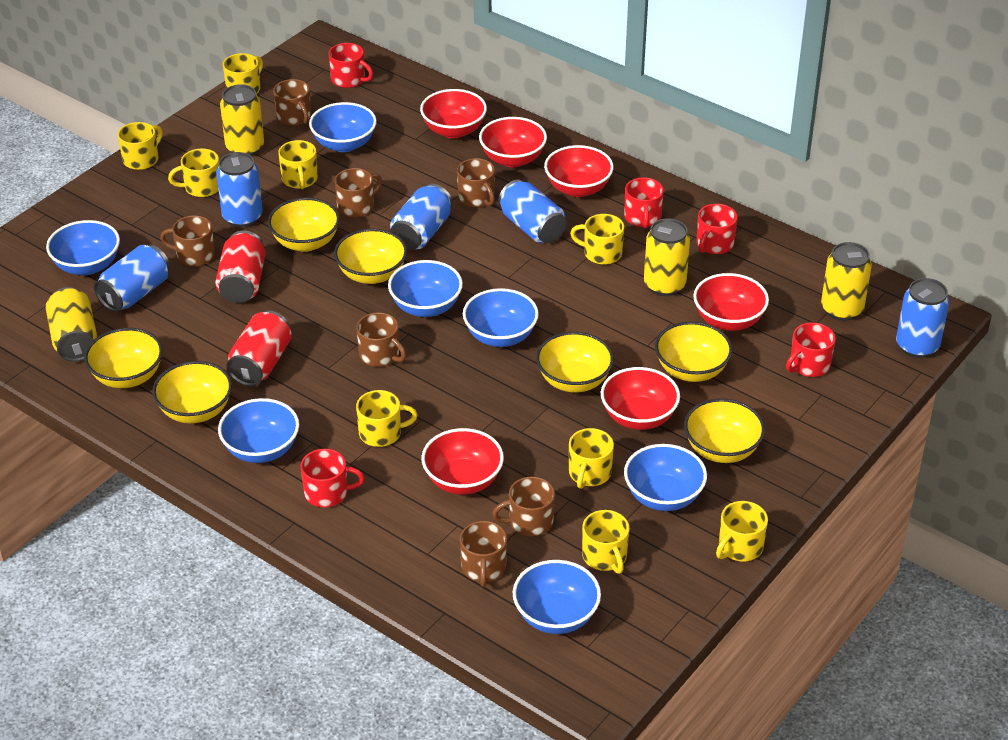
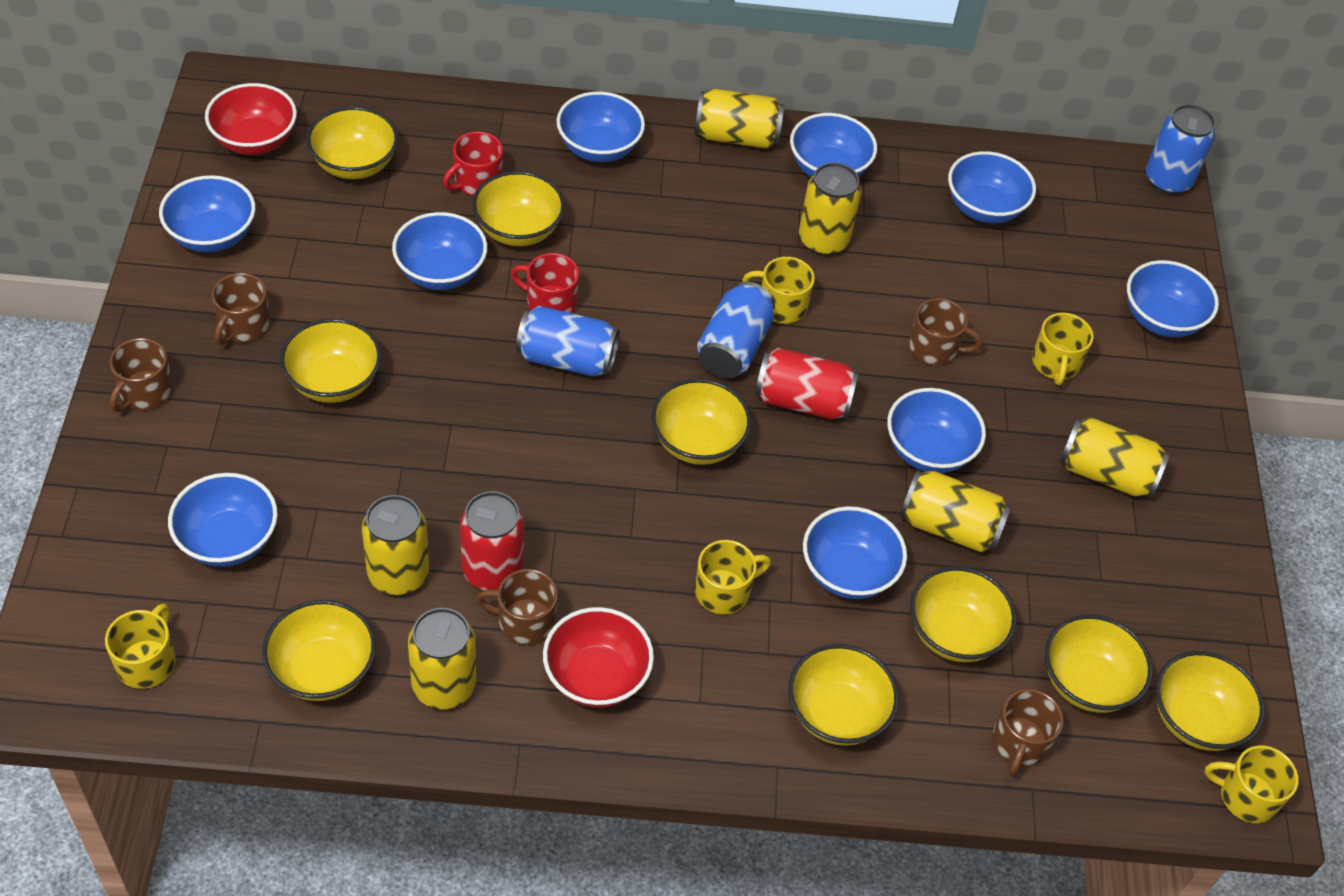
blue bowl: 7 -> 9
blue can: 5 -> 3
brown mug: 7 -> 5
red bowl: 6 -> 2
red mug: 5 -> 2
yellow bowl: 7 -> 9
yellow can: 4 -> 6
yellow mug: 9 -> 5

